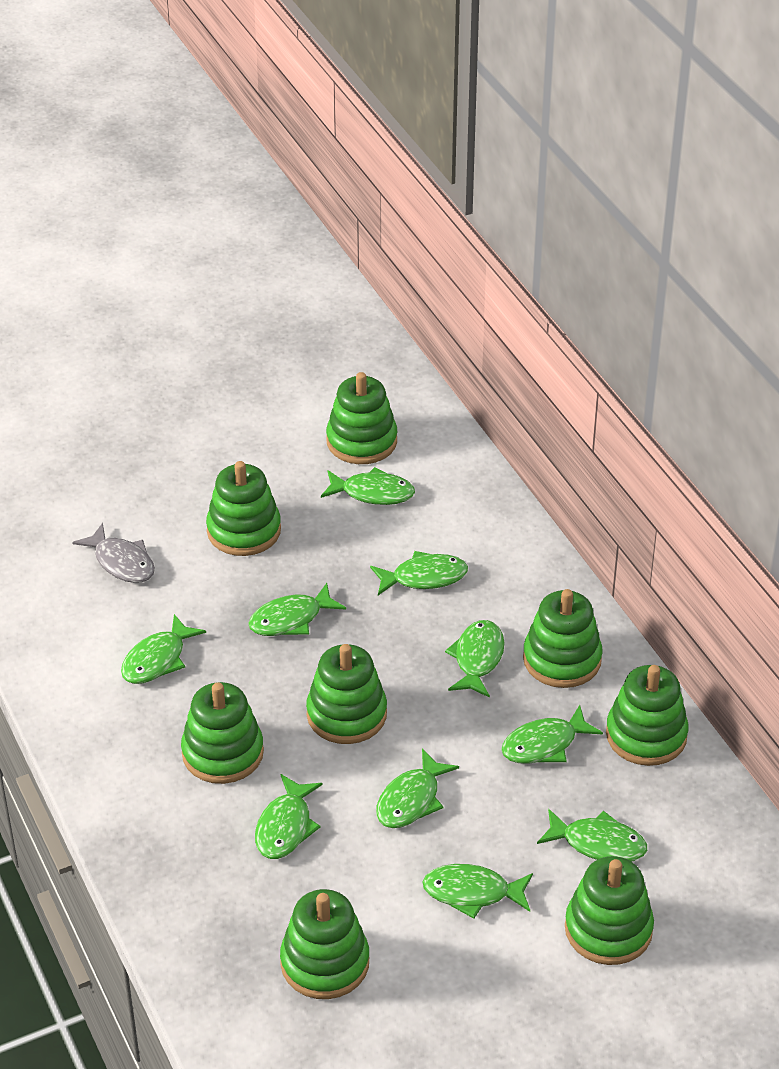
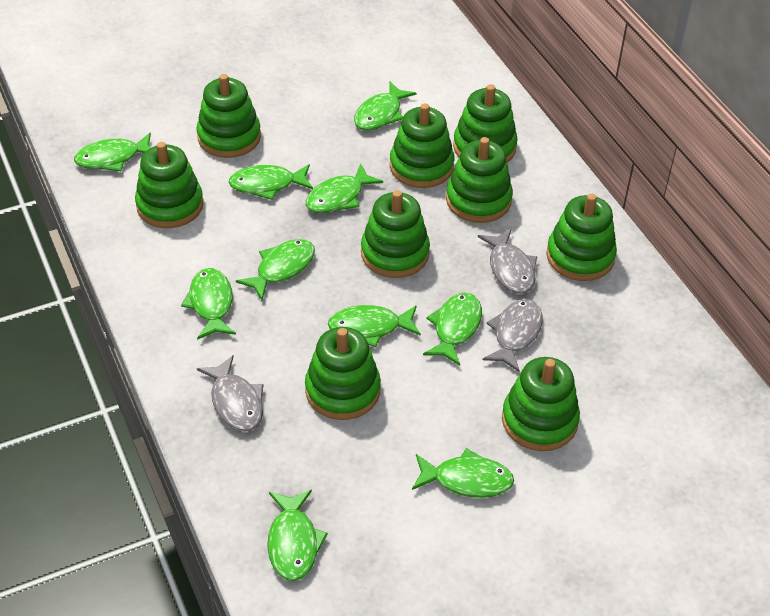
green stacking toy: 8 -> 9
grey fish: 1 -> 3

